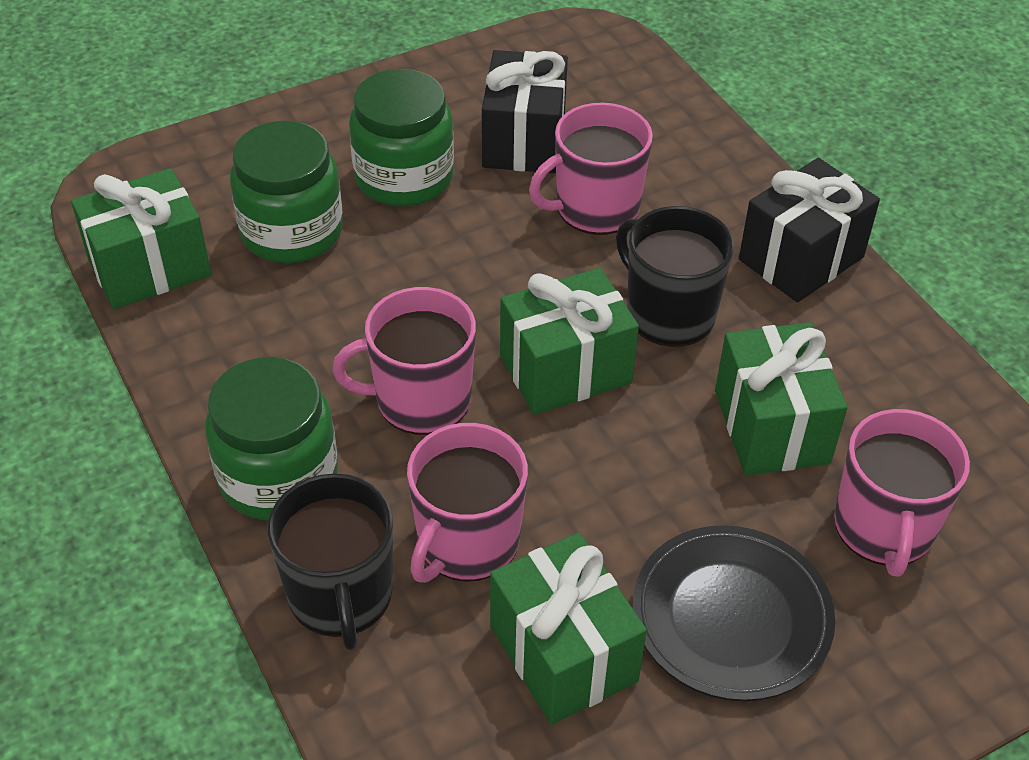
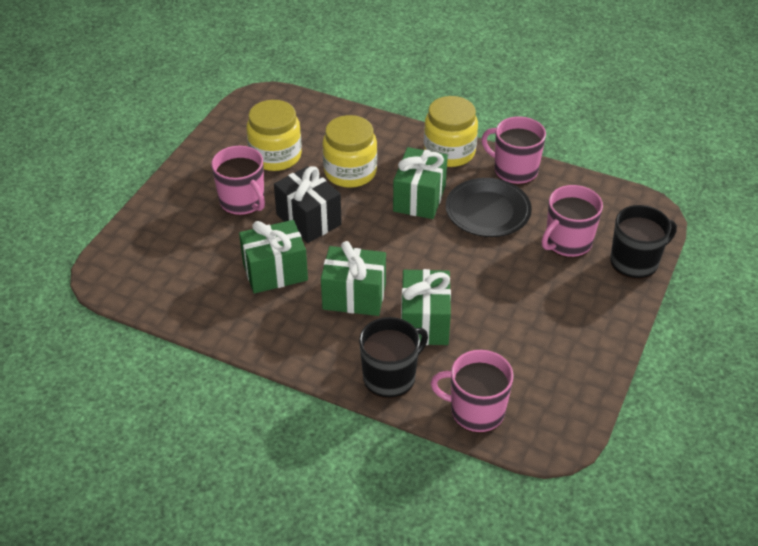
black gift: 2 -> 1
green jar: 3 -> 0
yellow jar: 0 -> 3

